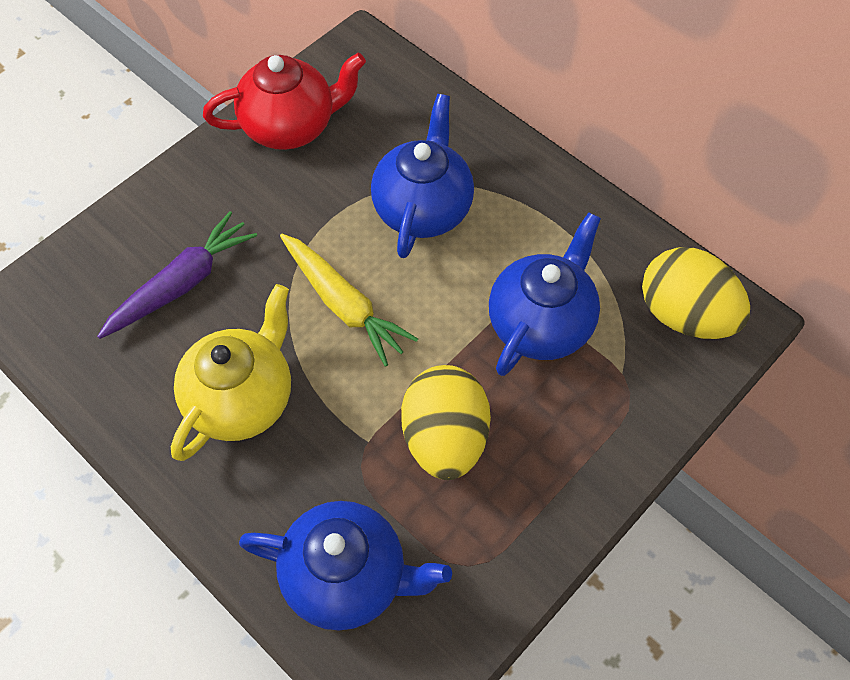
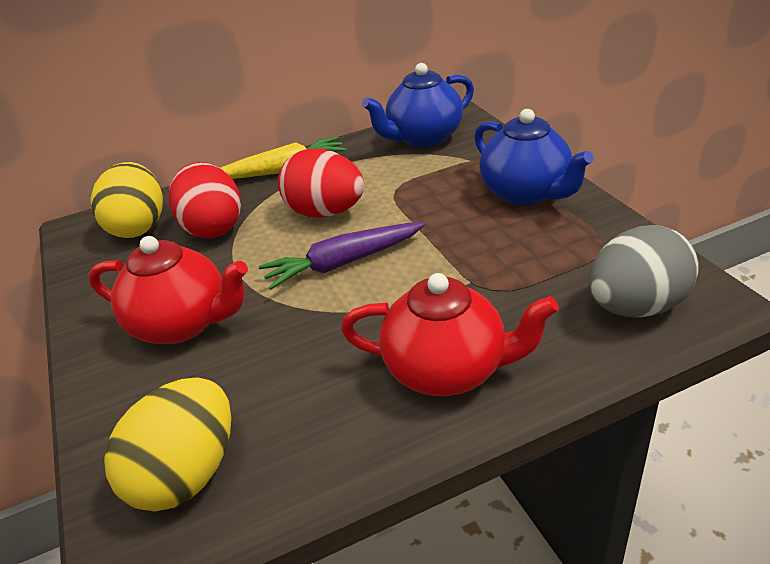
blue teapot: 3 -> 2
grey egg: 0 -> 1
red egg: 0 -> 2
red teapot: 1 -> 2
yellow teapot: 1 -> 0

